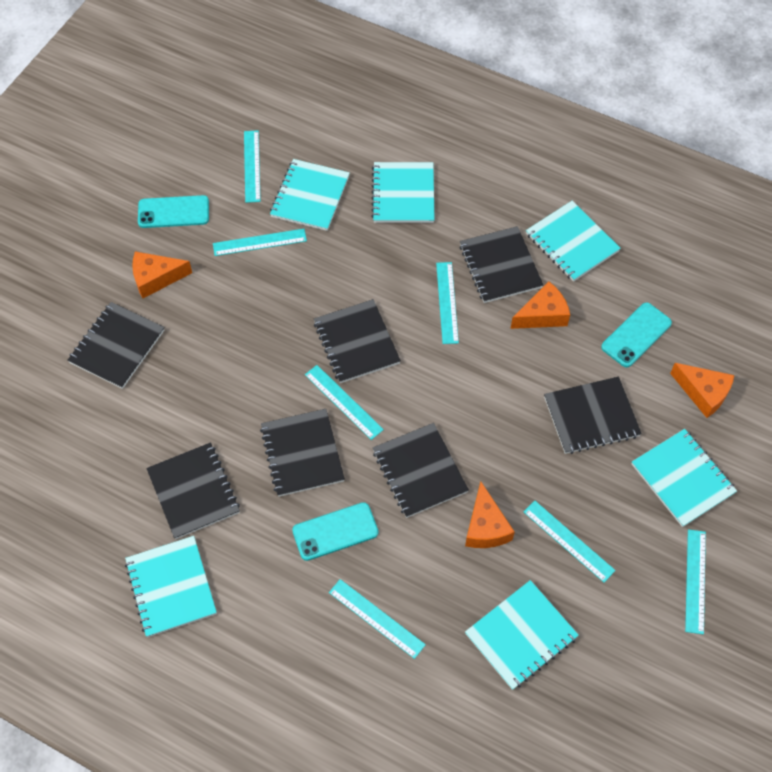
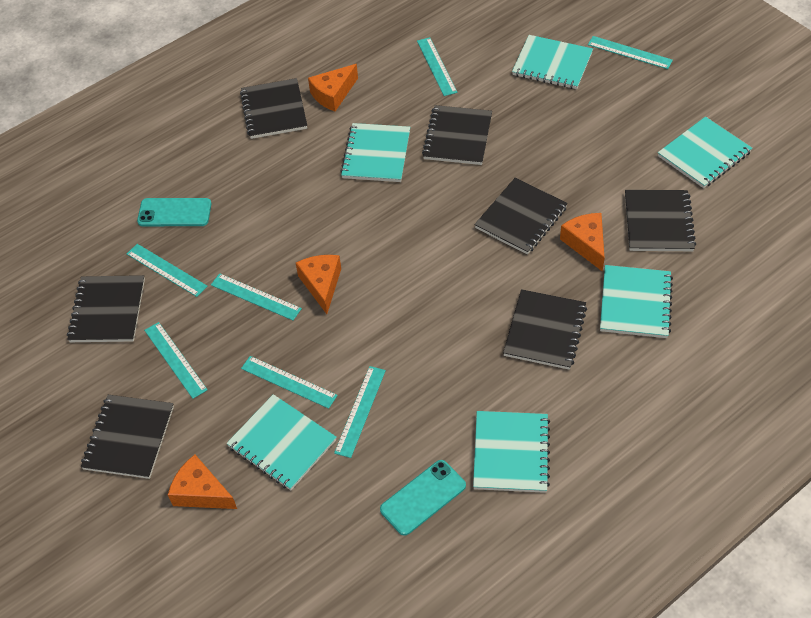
turquoise phone: 3 -> 2

